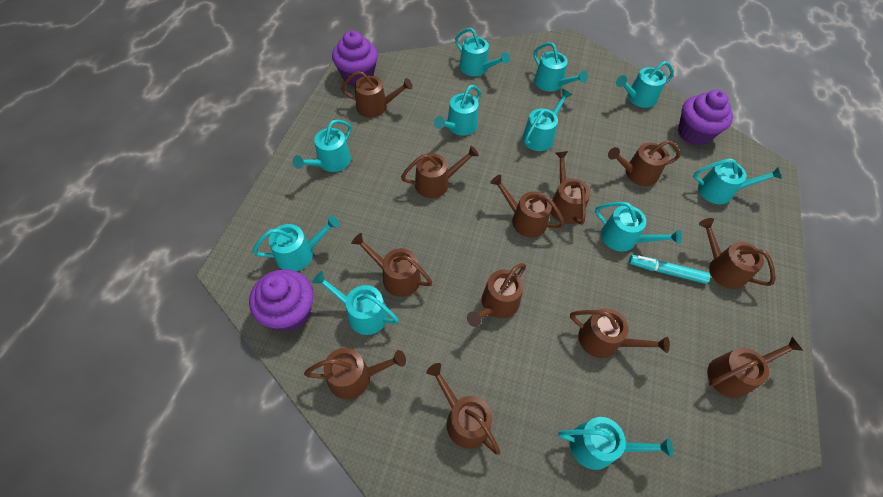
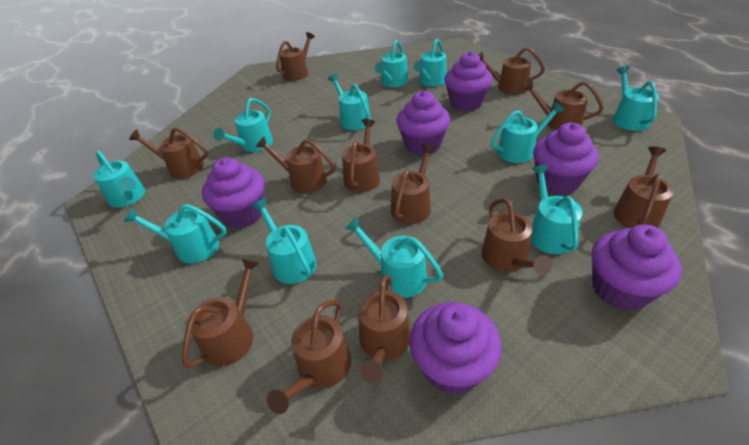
purple cupcake: 3 -> 6
turquoise marker: 1 -> 0

